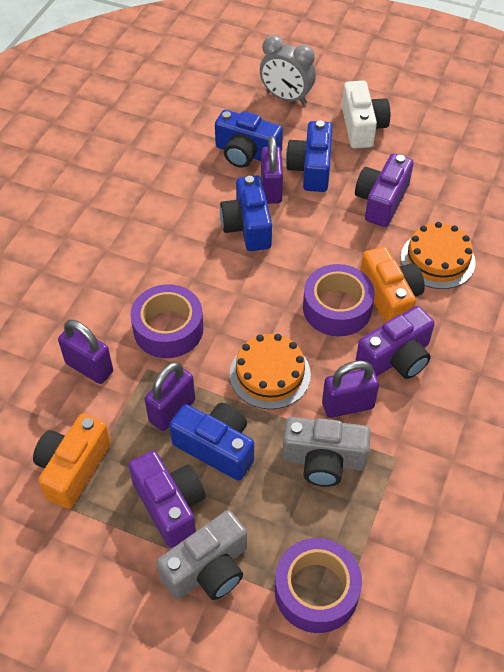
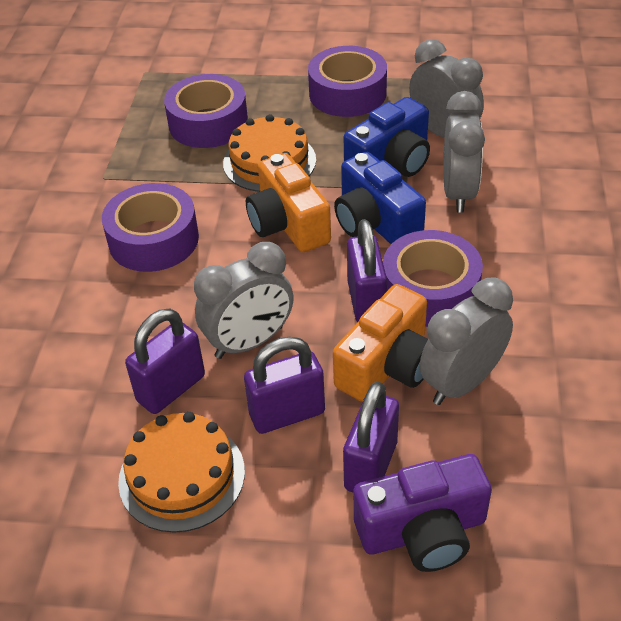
blue camera: 4 -> 2
grey camera: 2 -> 0
grey clock: 1 -> 4
purple camera: 3 -> 1
purple tape: 3 -> 4
white camera: 1 -> 0

